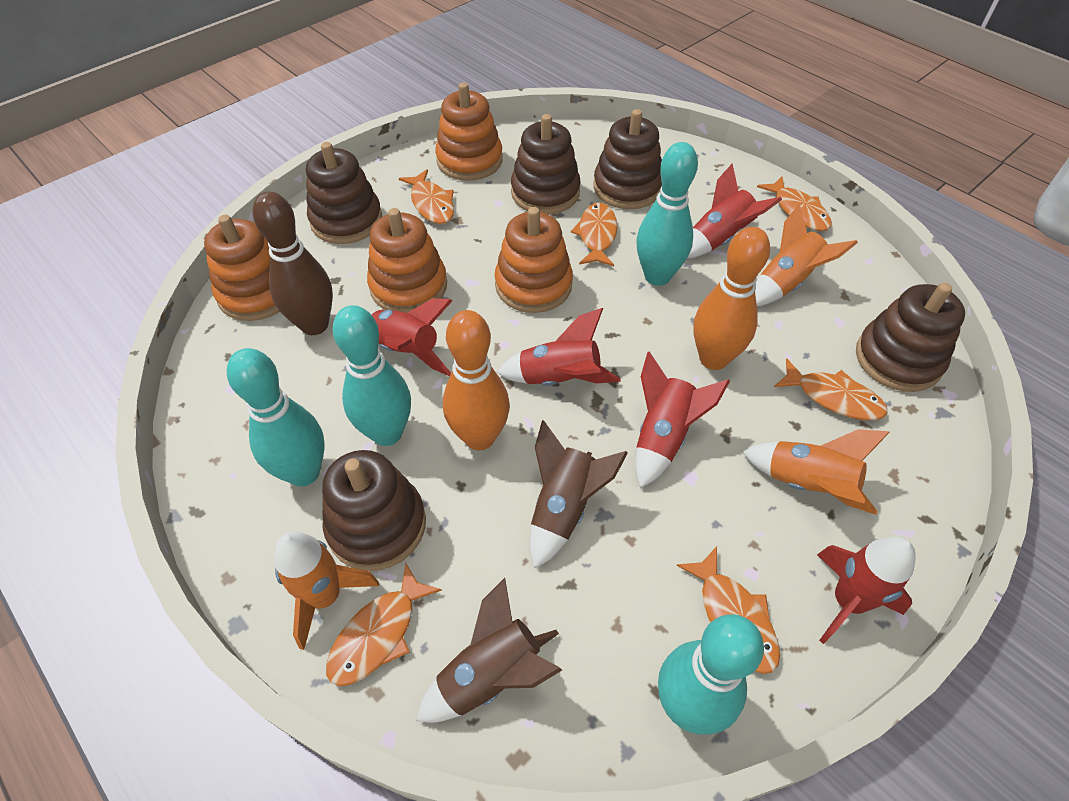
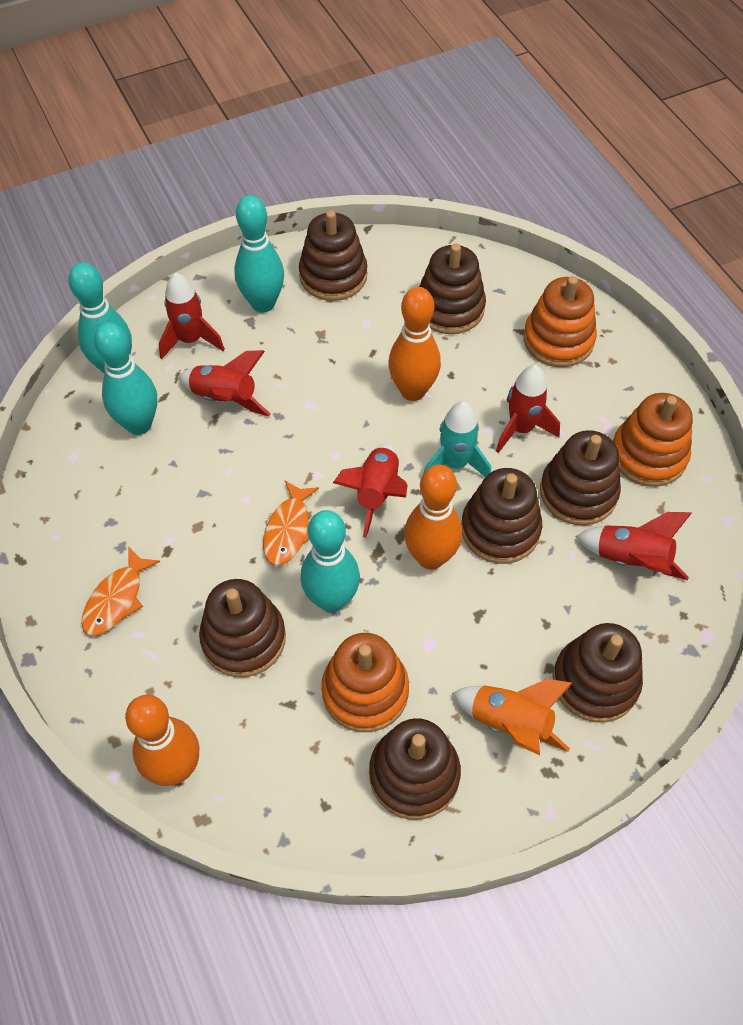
brown bowling pin: 1 -> 0
brown rocket: 2 -> 0
brown stacking toy: 5 -> 7
orange bowling pin: 2 -> 3
orange fish: 6 -> 2
orange rocket: 3 -> 1
orange stacking toy: 4 -> 3
turquoise rocket: 0 -> 1

